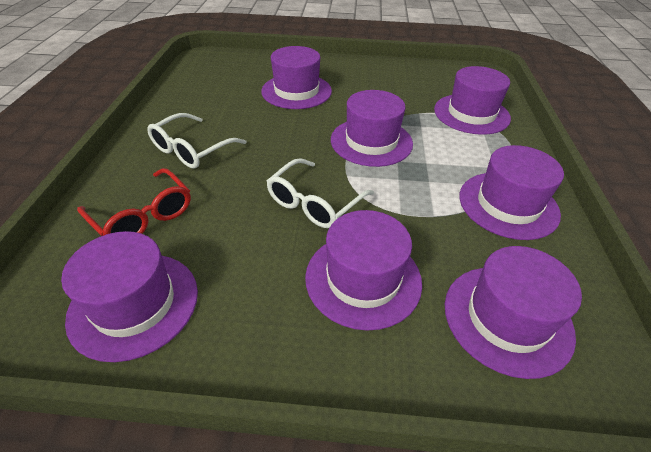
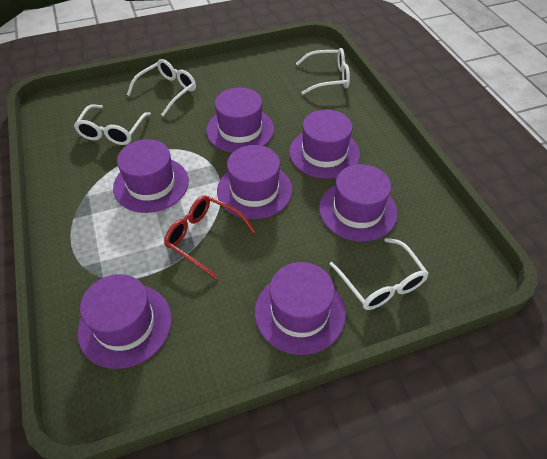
white glasses: 2 -> 4

